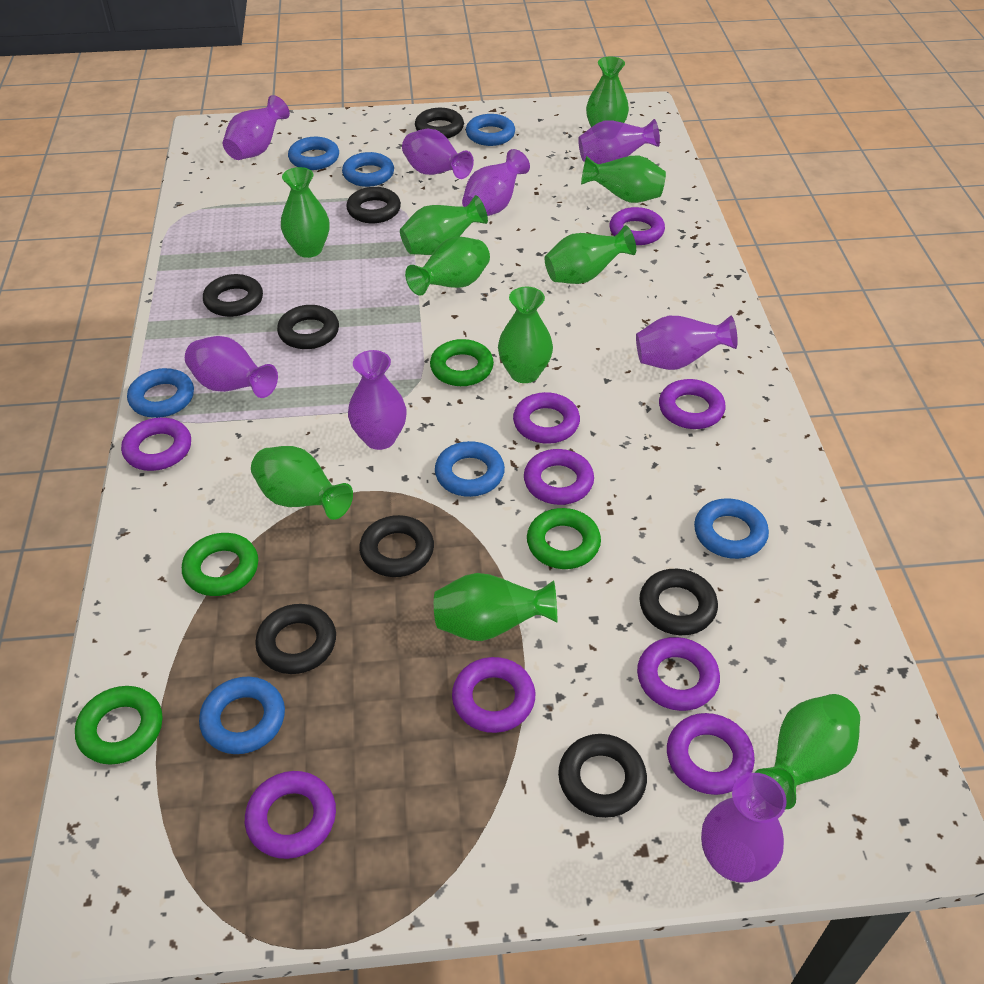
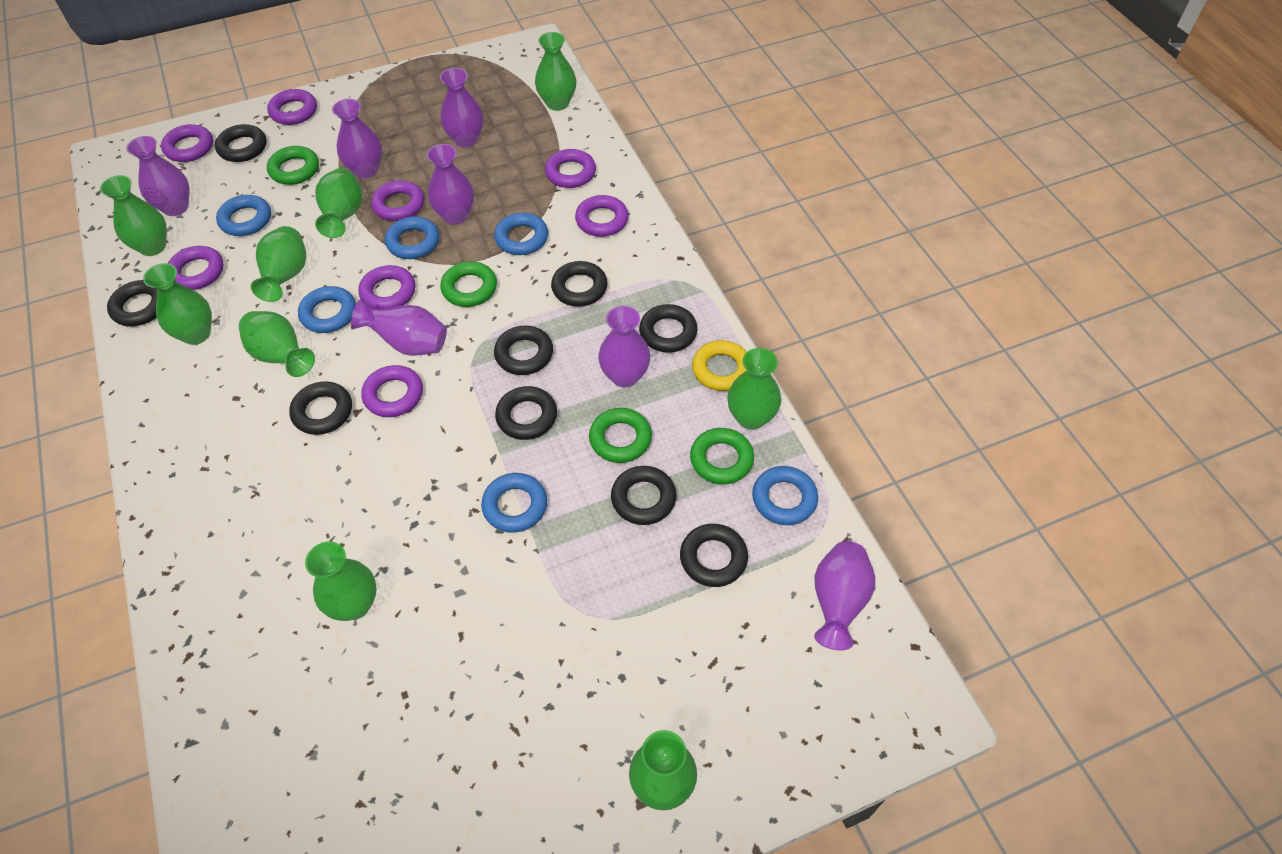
black ring: 8 -> 9
blue ring: 7 -> 6
green vase: 10 -> 9
purple ring: 9 -> 8
purple vase: 8 -> 7
yellow ring: 0 -> 1

